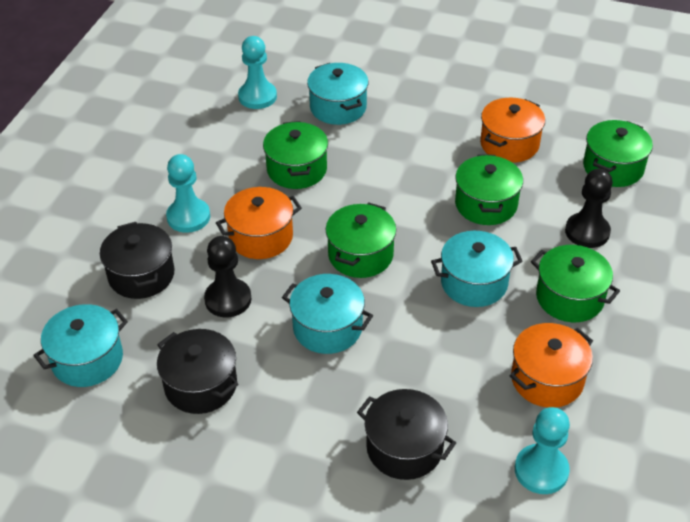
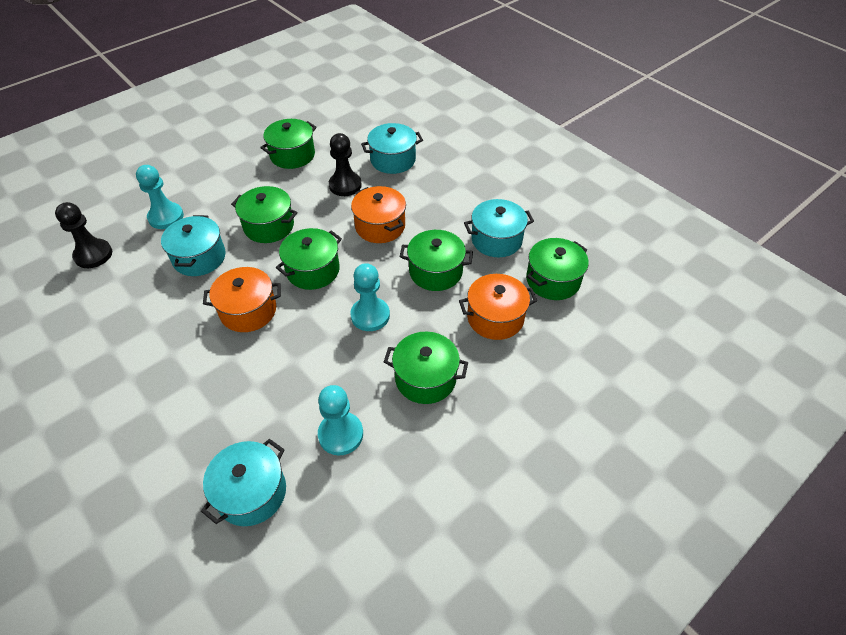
black pot: 3 -> 0
green pot: 5 -> 6

